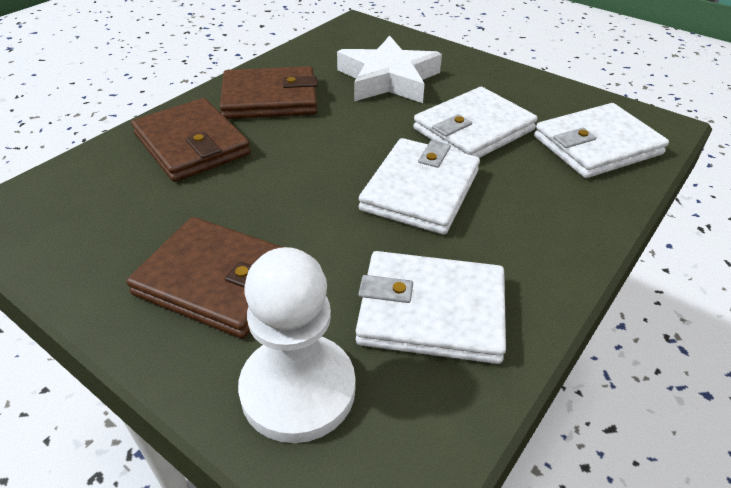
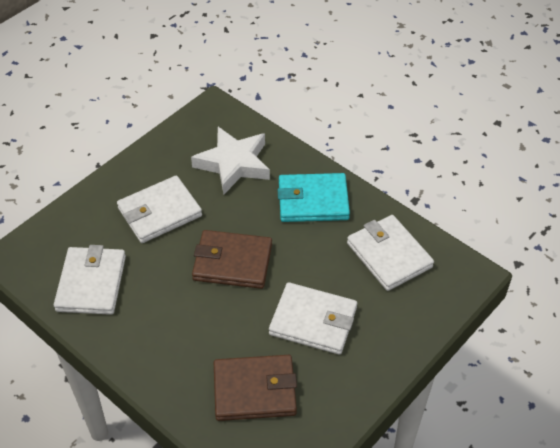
brown wallet: 3 -> 2
turquoise wallet: 0 -> 1
white pawn: 1 -> 0

